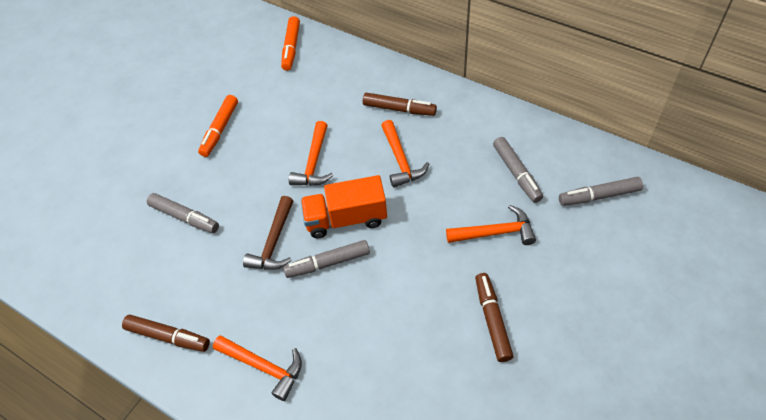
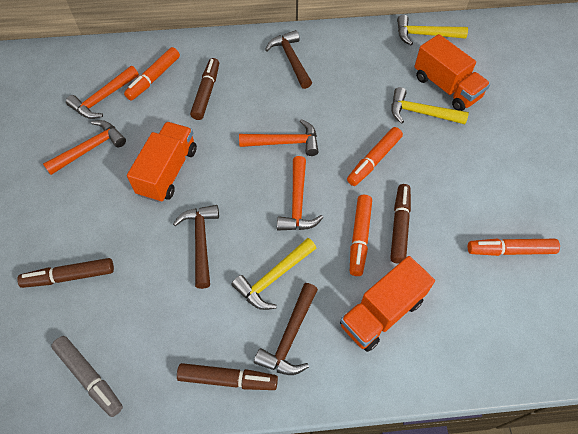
brown hammer: 1 -> 3
brown marker: 3 -> 4
grey marker: 4 -> 1
orange marker: 2 -> 4
orange truck: 1 -> 3
yellow hammer: 0 -> 3

